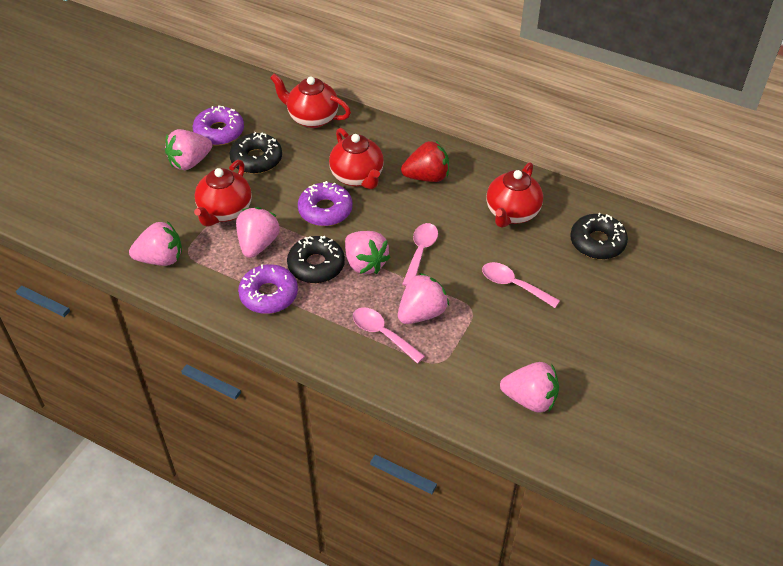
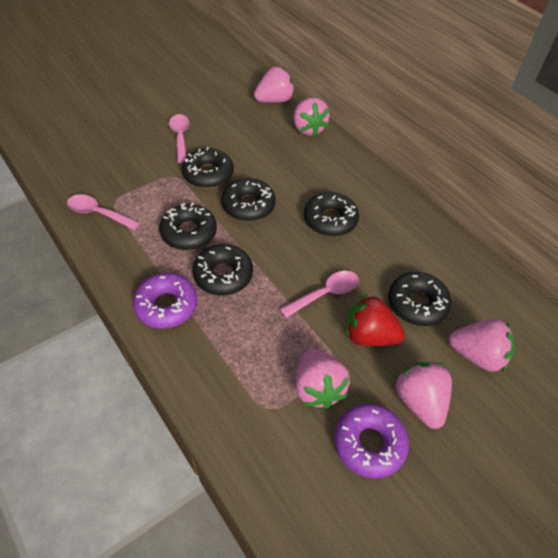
black donut: 3 -> 6
pink strawberry: 6 -> 5
purple donut: 3 -> 2
red teapot: 4 -> 0

